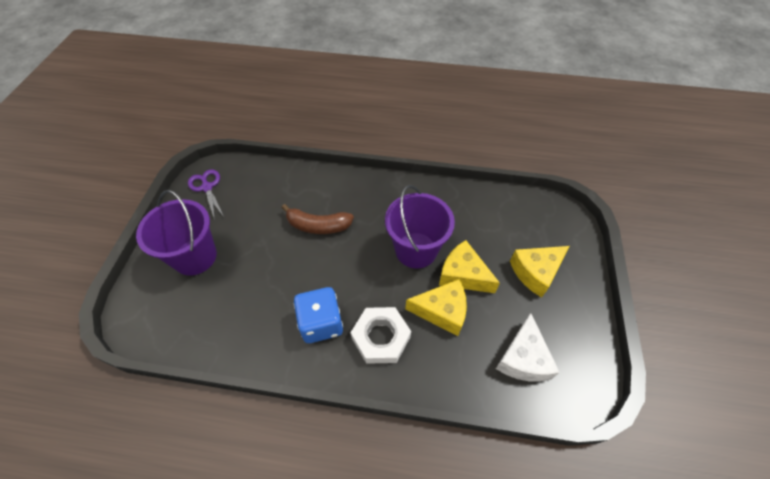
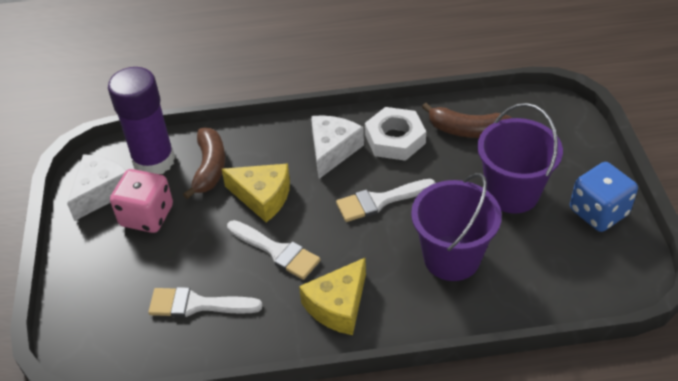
brown banana: 1 -> 2
pink dice: 0 -> 1
purple glue stick: 0 -> 1
purple scissors: 1 -> 0
white brush: 0 -> 3
white cheese: 1 -> 2
yellow cheese: 3 -> 2

